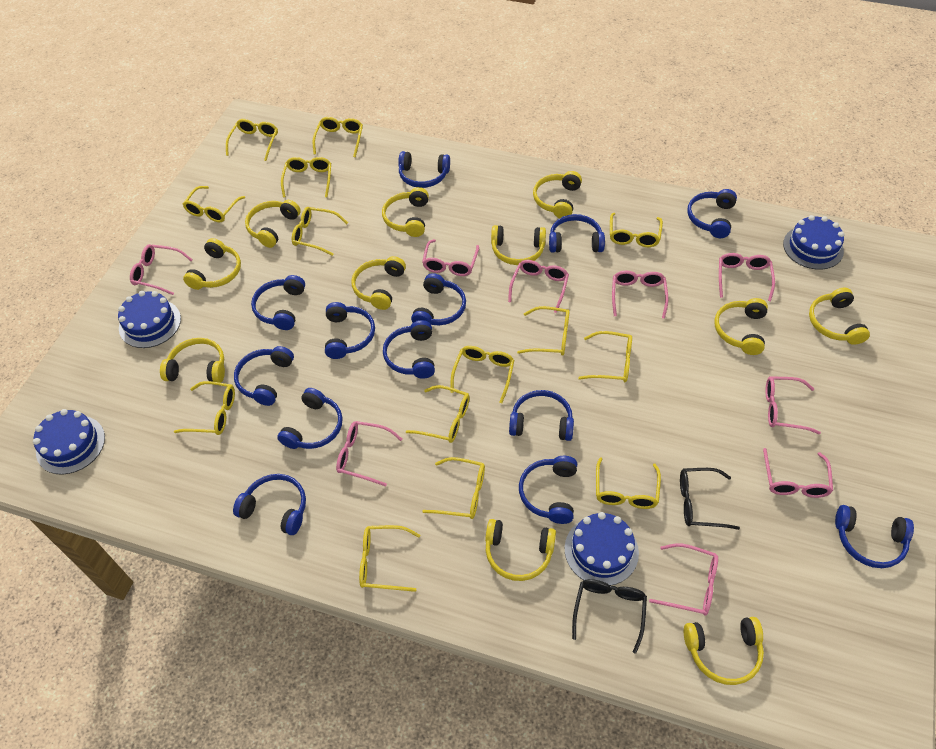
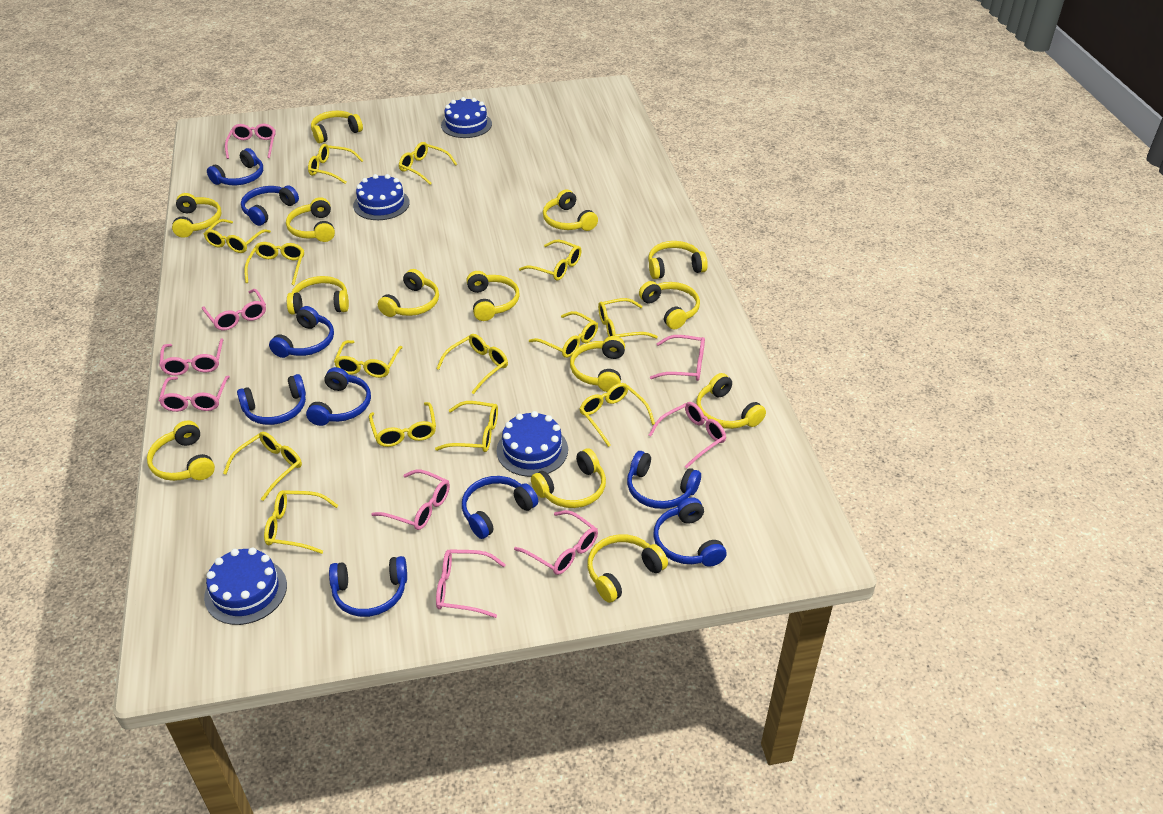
black glasses: 2 -> 0
blue headphones: 13 -> 9
yellow headphones: 11 -> 14

